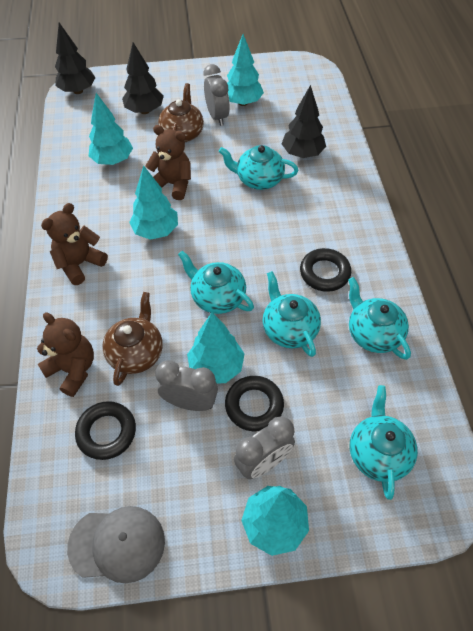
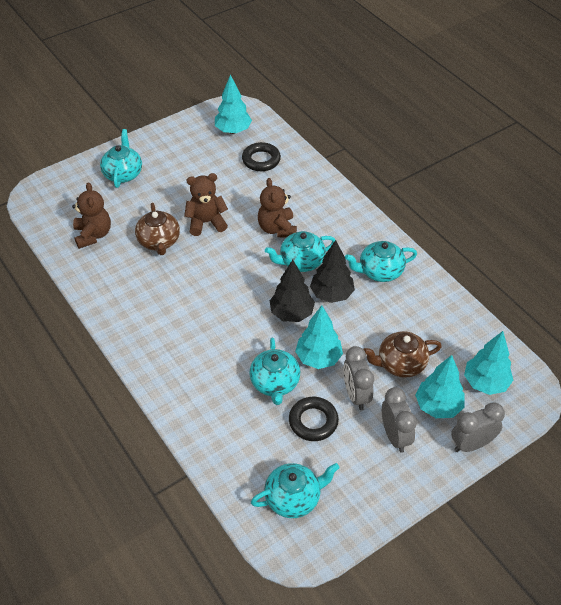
black ring: 3 -> 2
black tree: 3 -> 2
grey cap: 1 -> 0
turquoise tree: 5 -> 4

